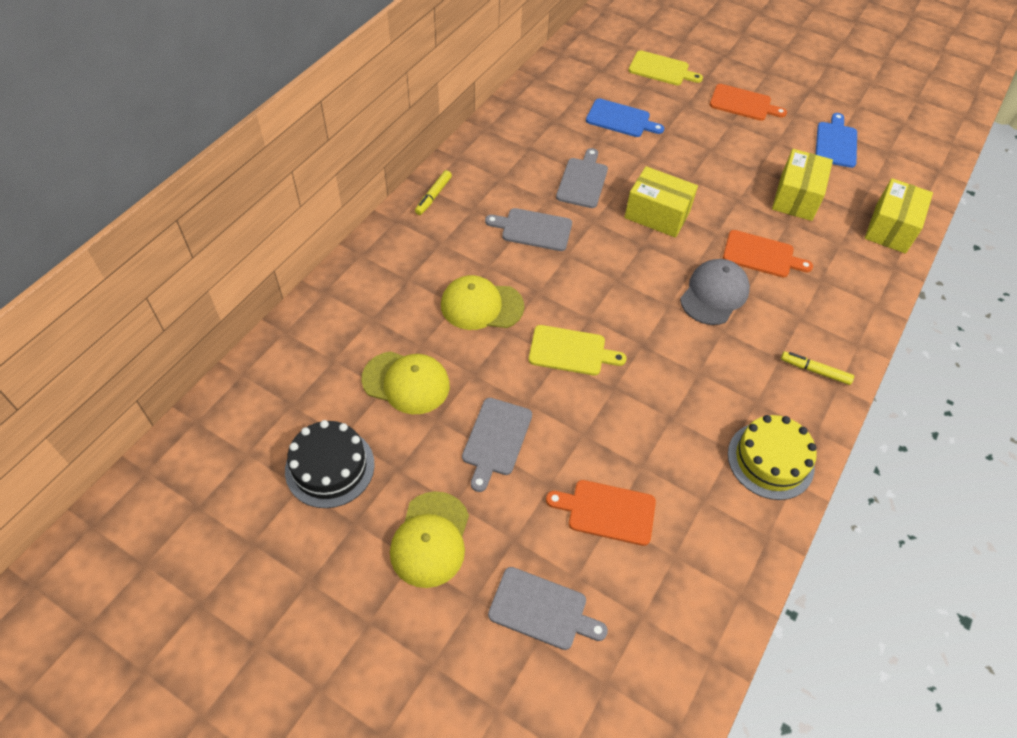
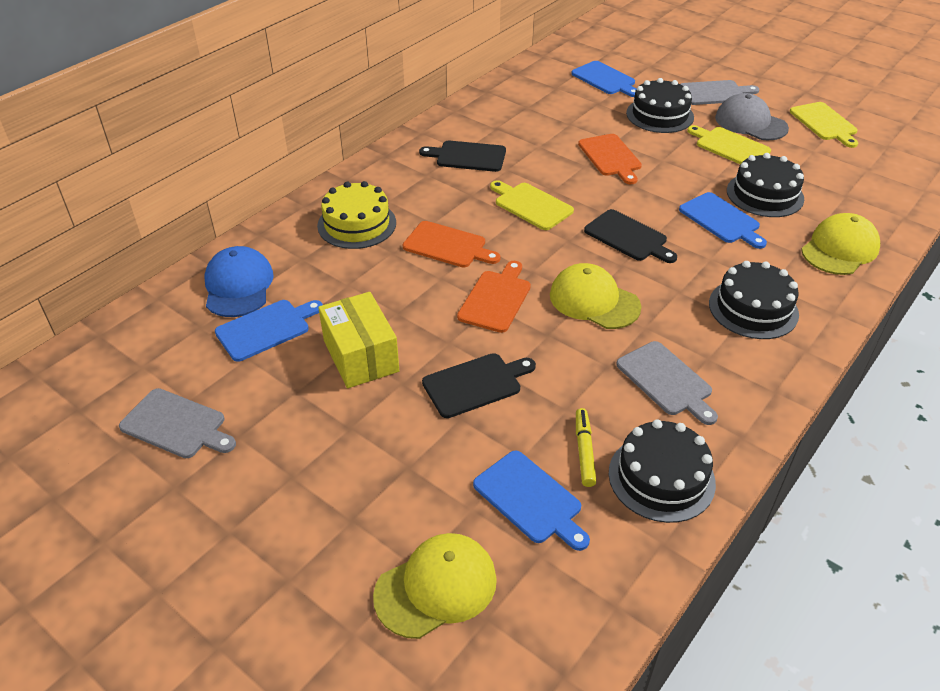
black cake: 1 -> 4
black cutting board: 0 -> 3
blue cap: 0 -> 1
blue cutting board: 2 -> 4
grey cutting board: 4 -> 3
yellow box: 3 -> 1
yellow cutting board: 2 -> 3
yellow marker: 2 -> 1

